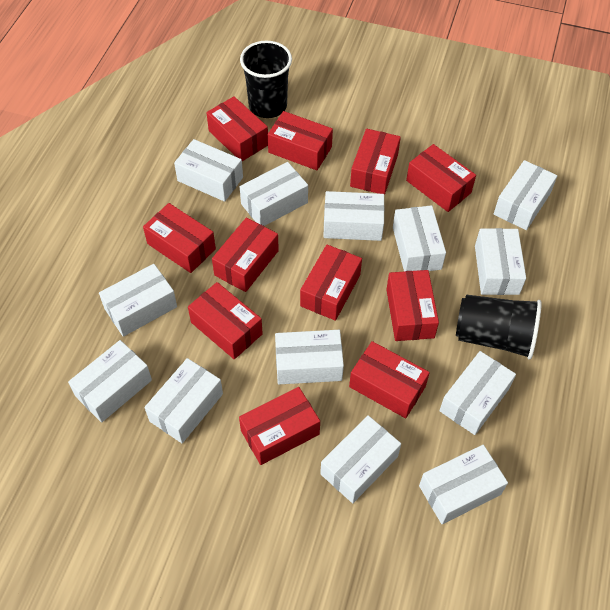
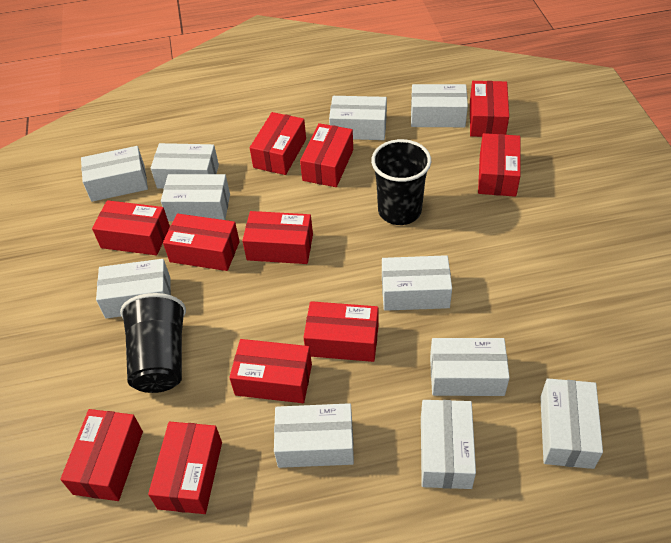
white box: 13 -> 11

